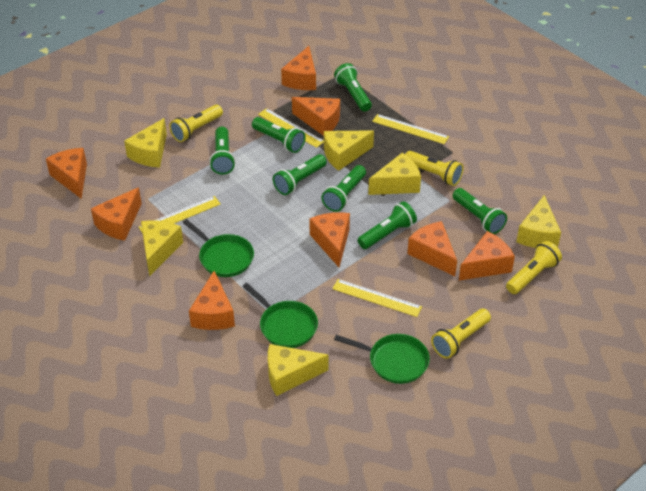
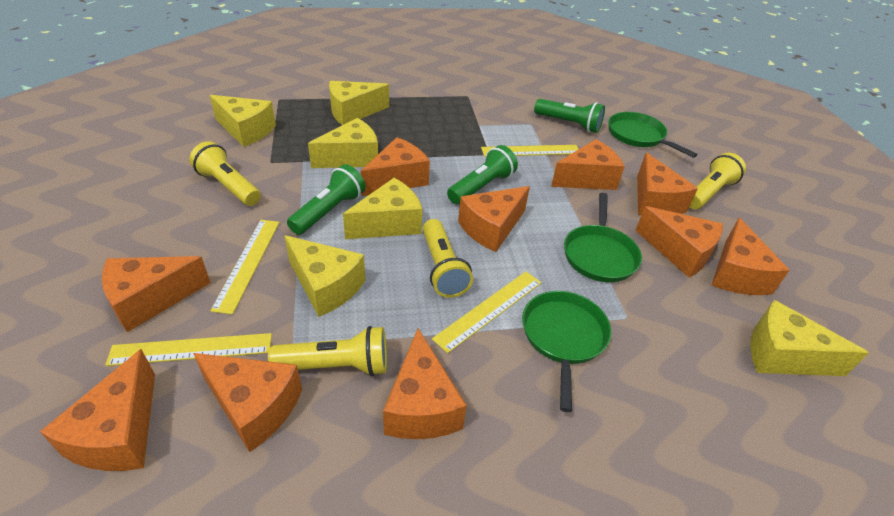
green flashlight: 7 -> 3
orange cheese: 8 -> 10

